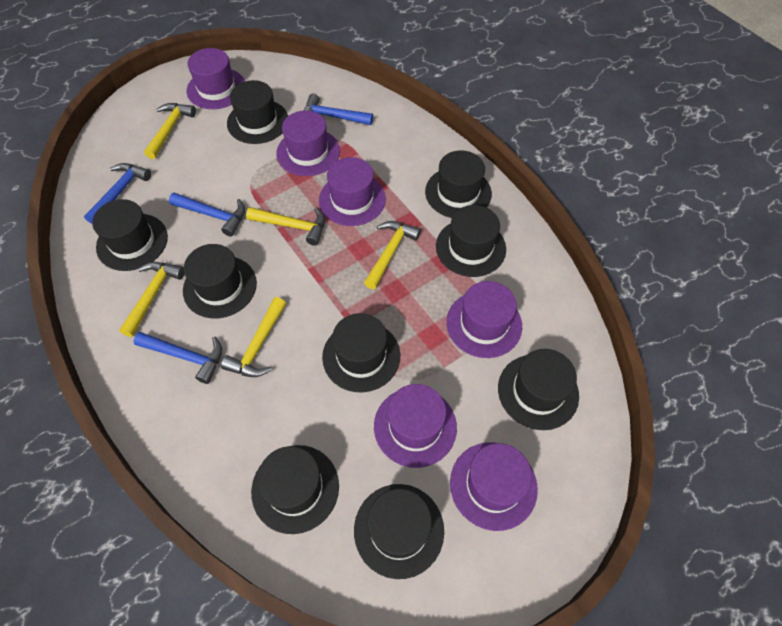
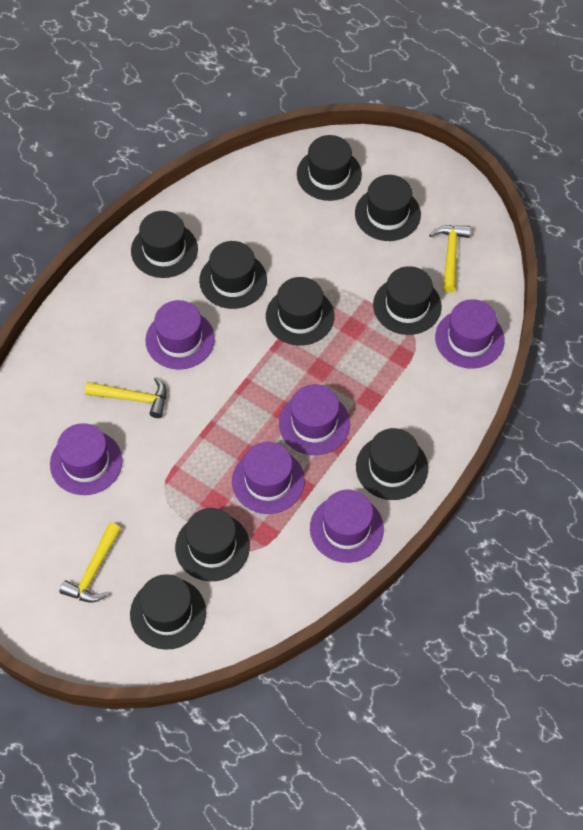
blue hammer: 4 -> 0
yellow hammer: 5 -> 3

